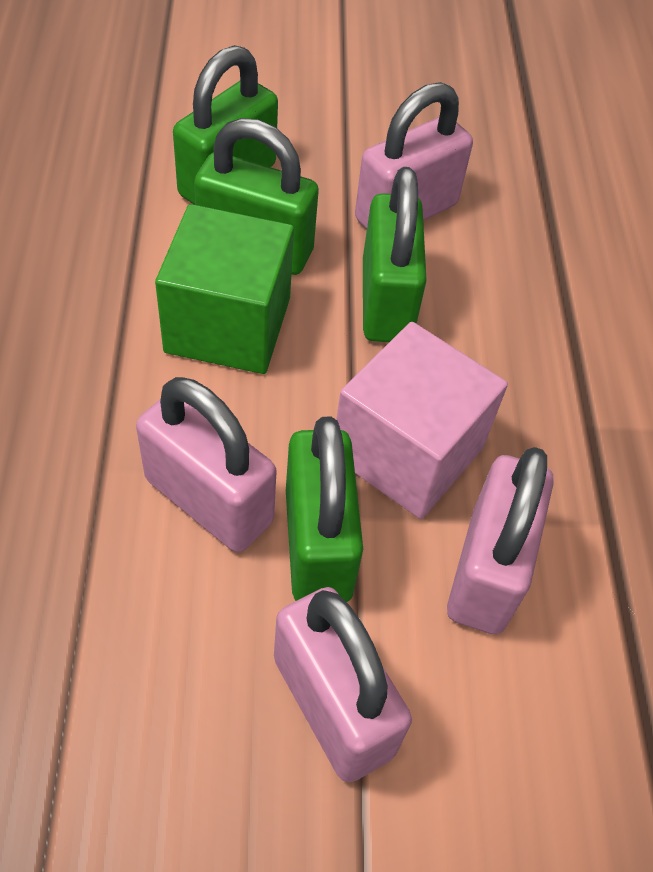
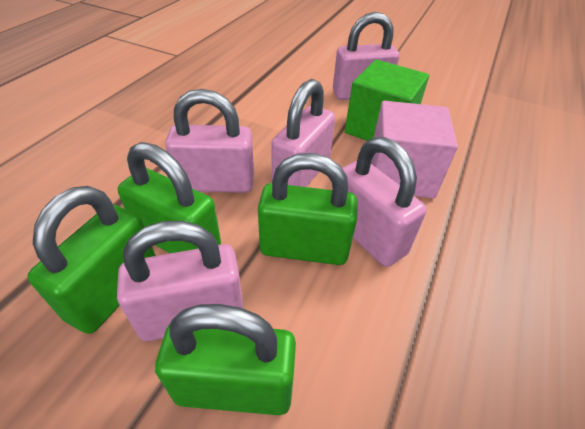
pink padlock: 4 -> 5

